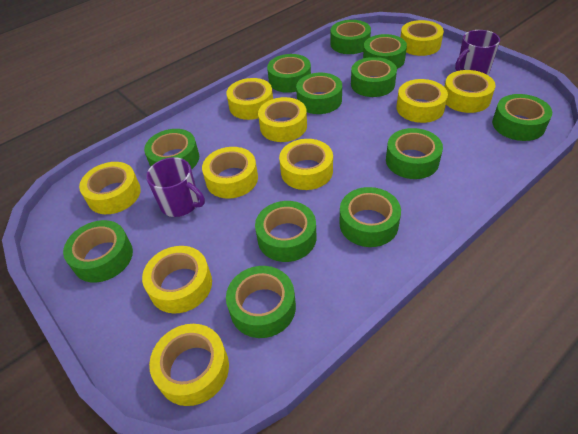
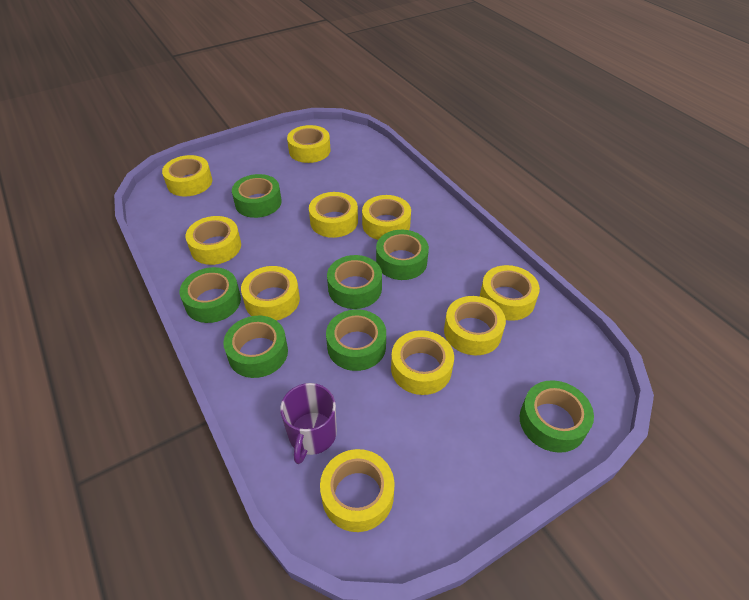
green tape: 12 -> 7
purple mug: 2 -> 1

